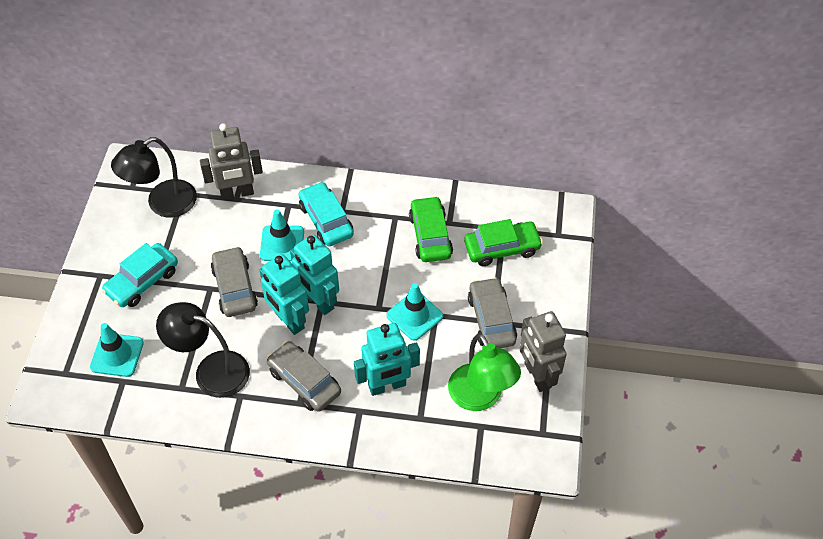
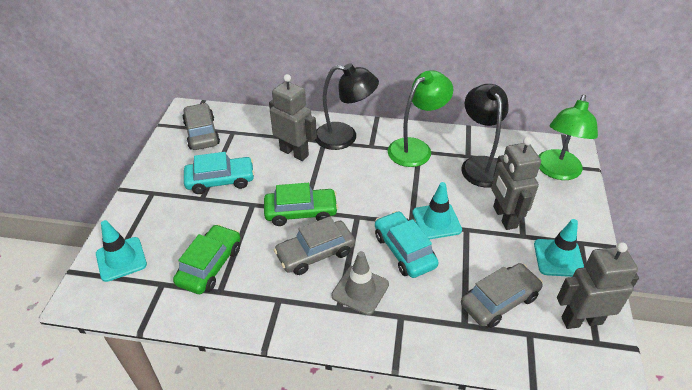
green lamp: 1 -> 2
grey robot: 2 -> 3
grey traffic cone: 0 -> 1
turquoise robot: 3 -> 0

